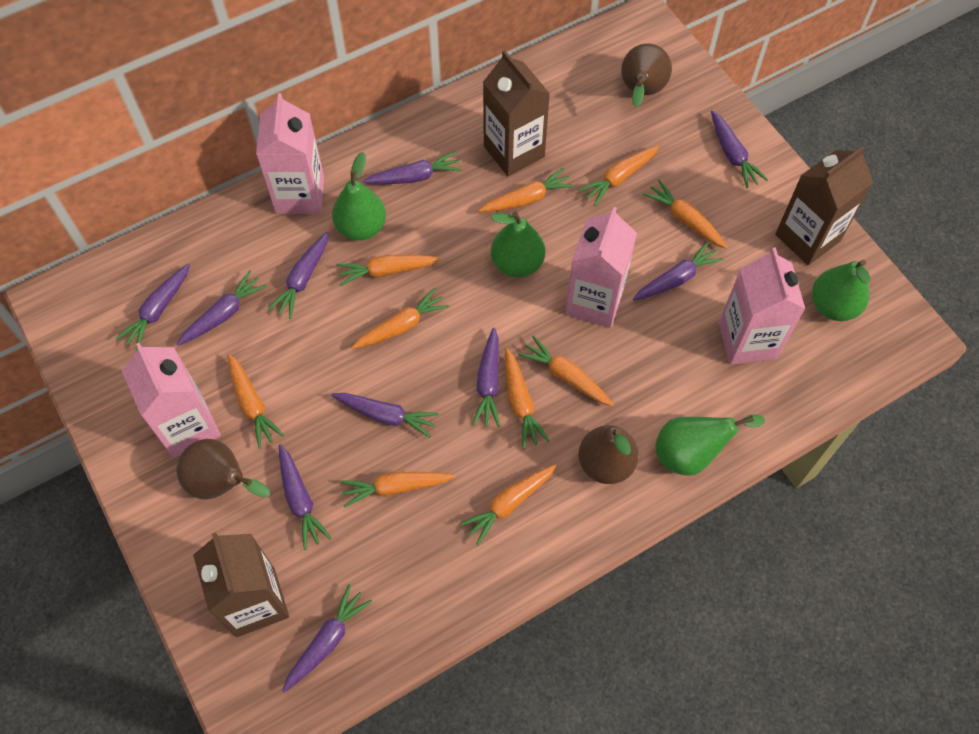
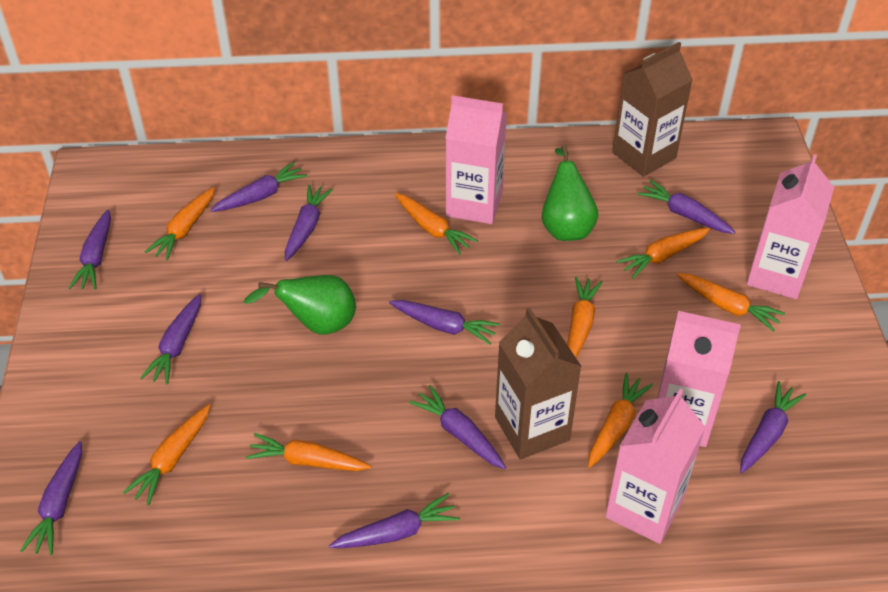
brown carton: 3 -> 2
brown pear: 3 -> 0
green pear: 4 -> 2
orange carrot: 10 -> 8

